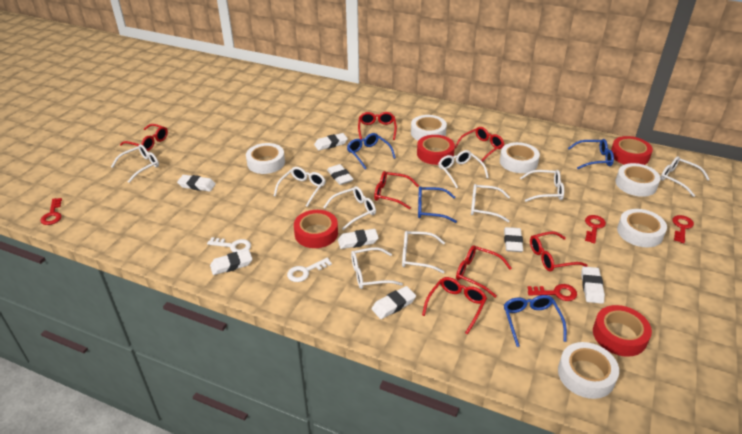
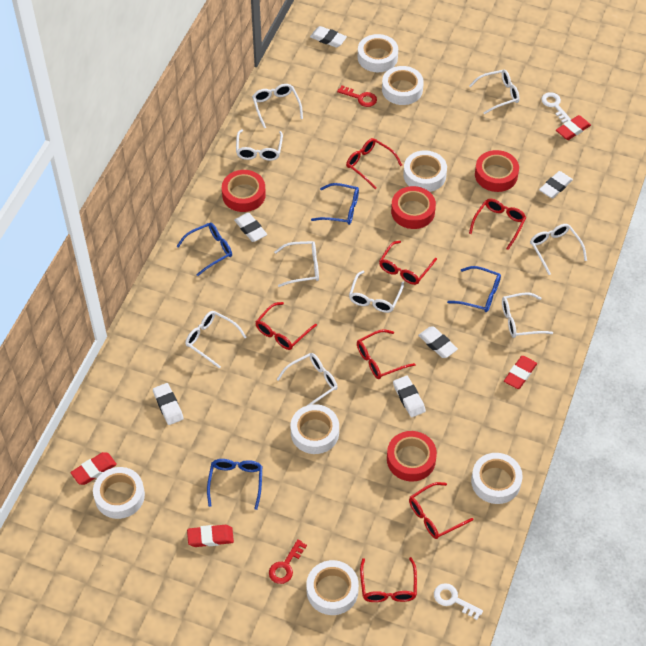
red eraser: 0 -> 4
red key: 4 -> 2
white eraser: 8 -> 6
white tape: 6 -> 7

